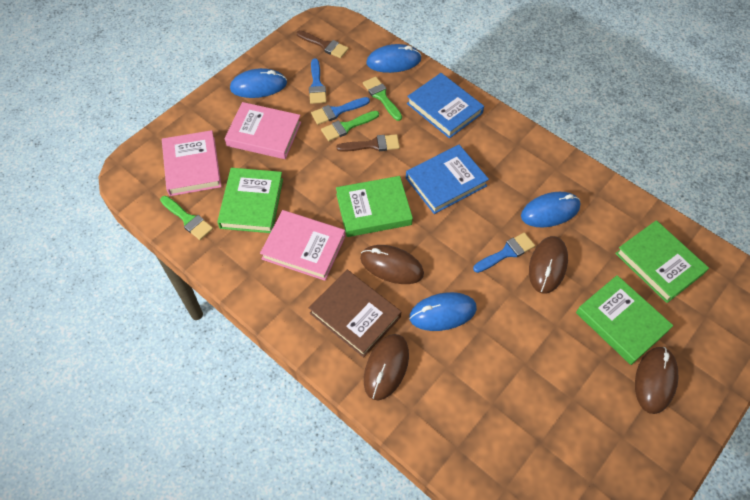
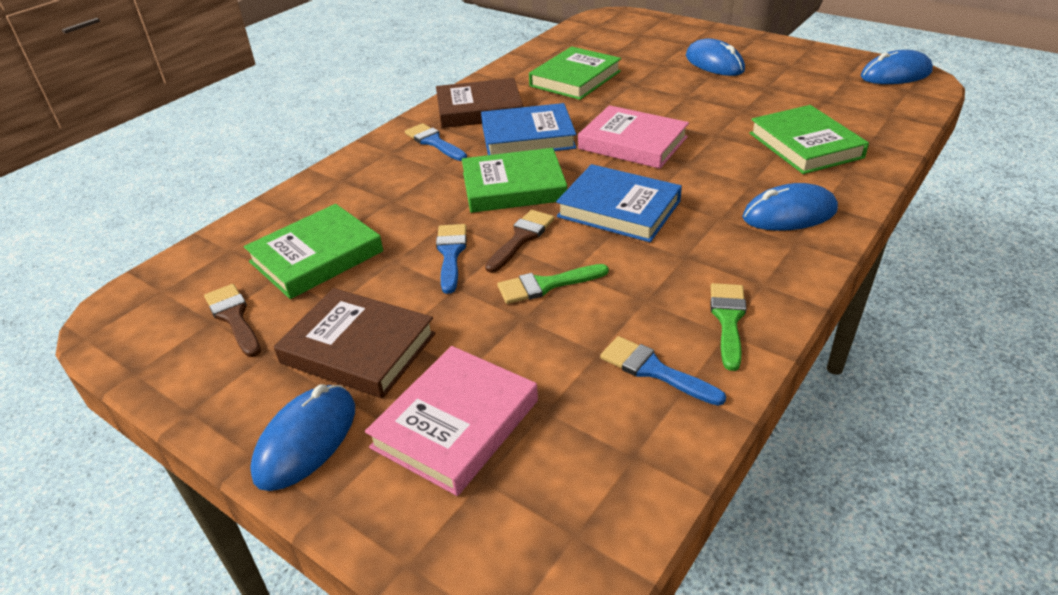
brown book: 1 -> 2
brown mouse: 4 -> 0
green brush: 3 -> 2
pink book: 3 -> 2

